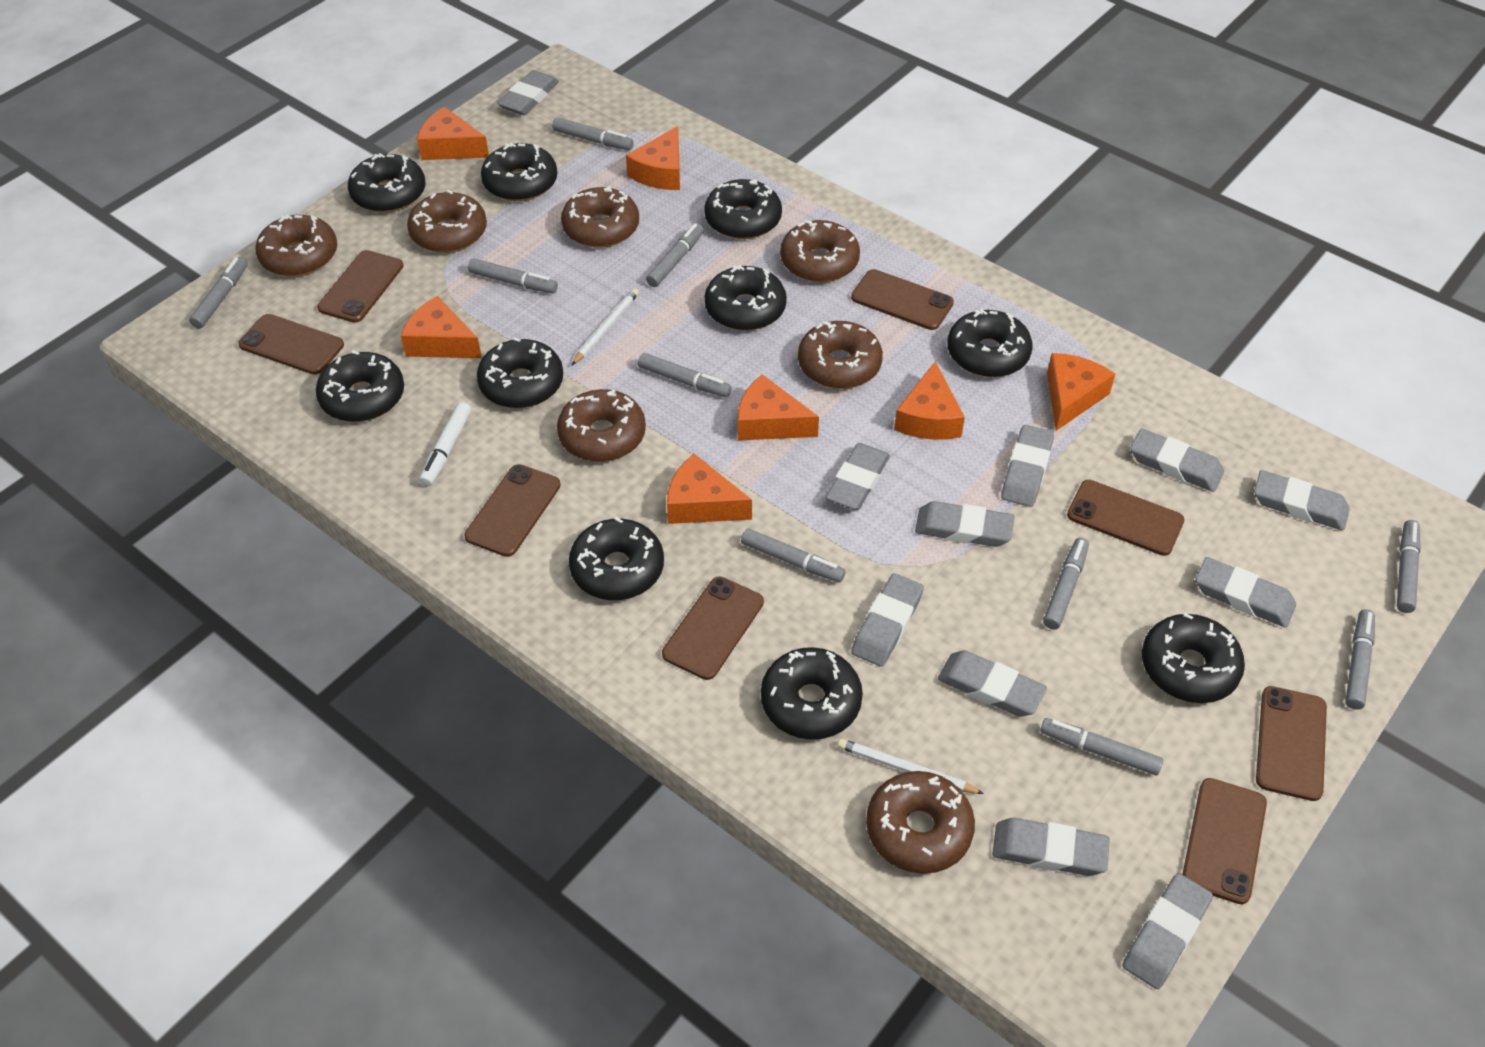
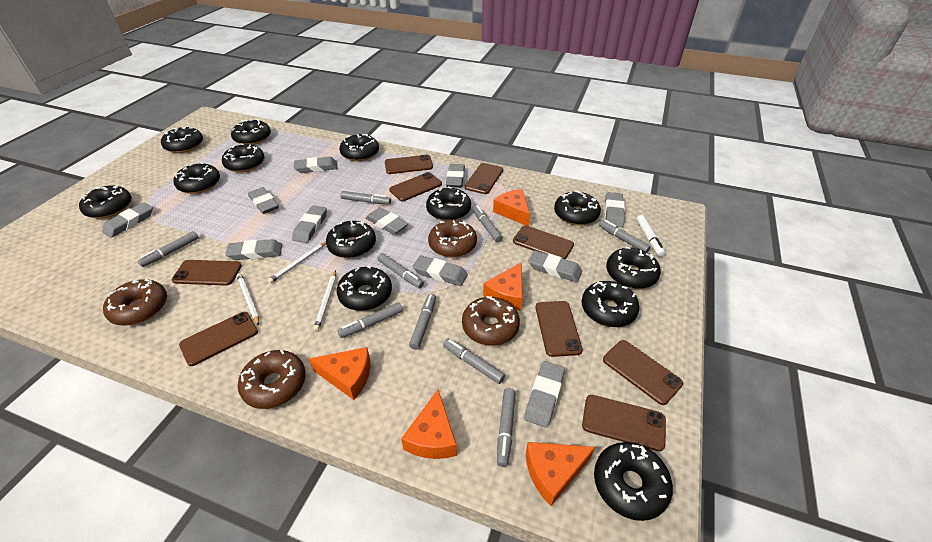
black donut: 10 -> 13
brown donut: 7 -> 4
brown phone: 8 -> 9
grey marker: 10 -> 9
orange cheese: 7 -> 5
white pencil: 2 -> 3

